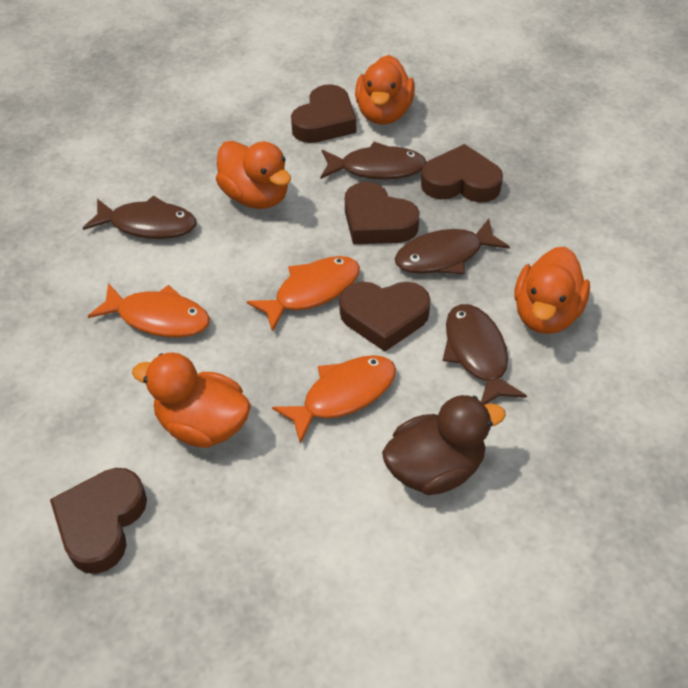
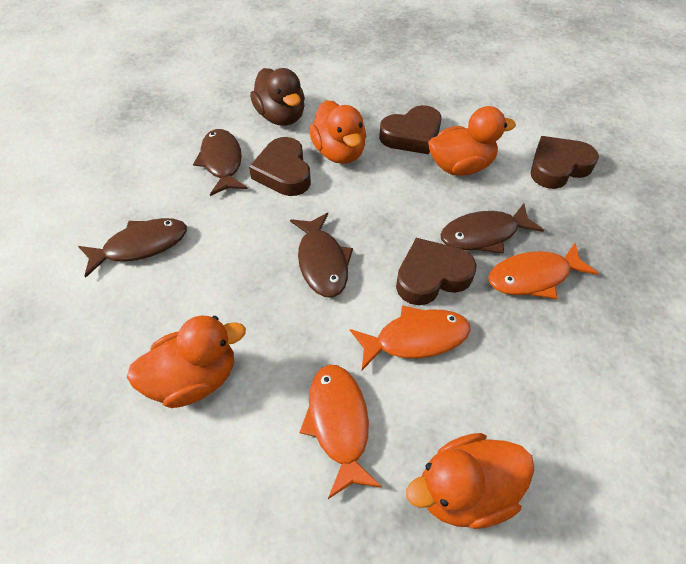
brown heart: 5 -> 4

